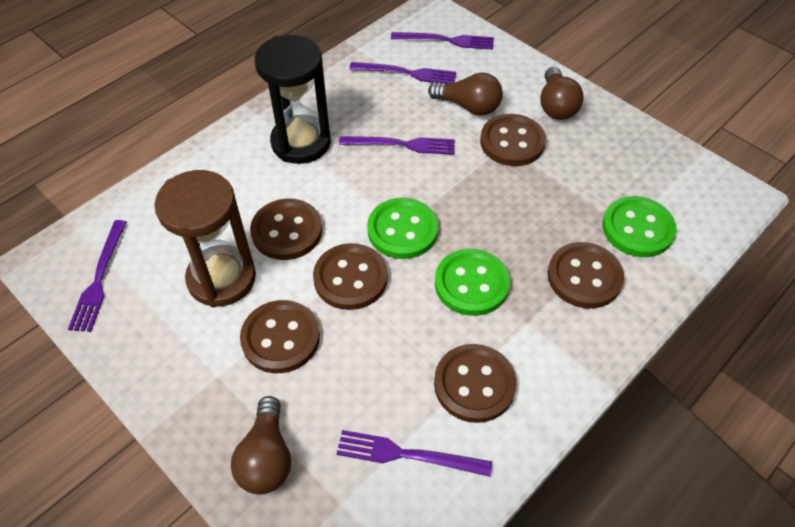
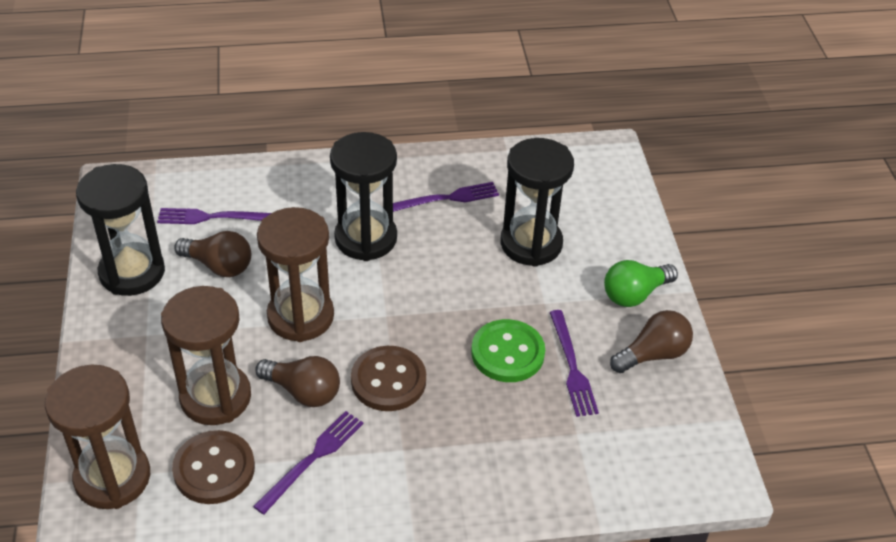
black hourglass: 1 -> 3
brown button: 6 -> 2
brown hourglass: 1 -> 3
green button: 3 -> 1
green light bulb: 0 -> 1
purple fork: 5 -> 4

